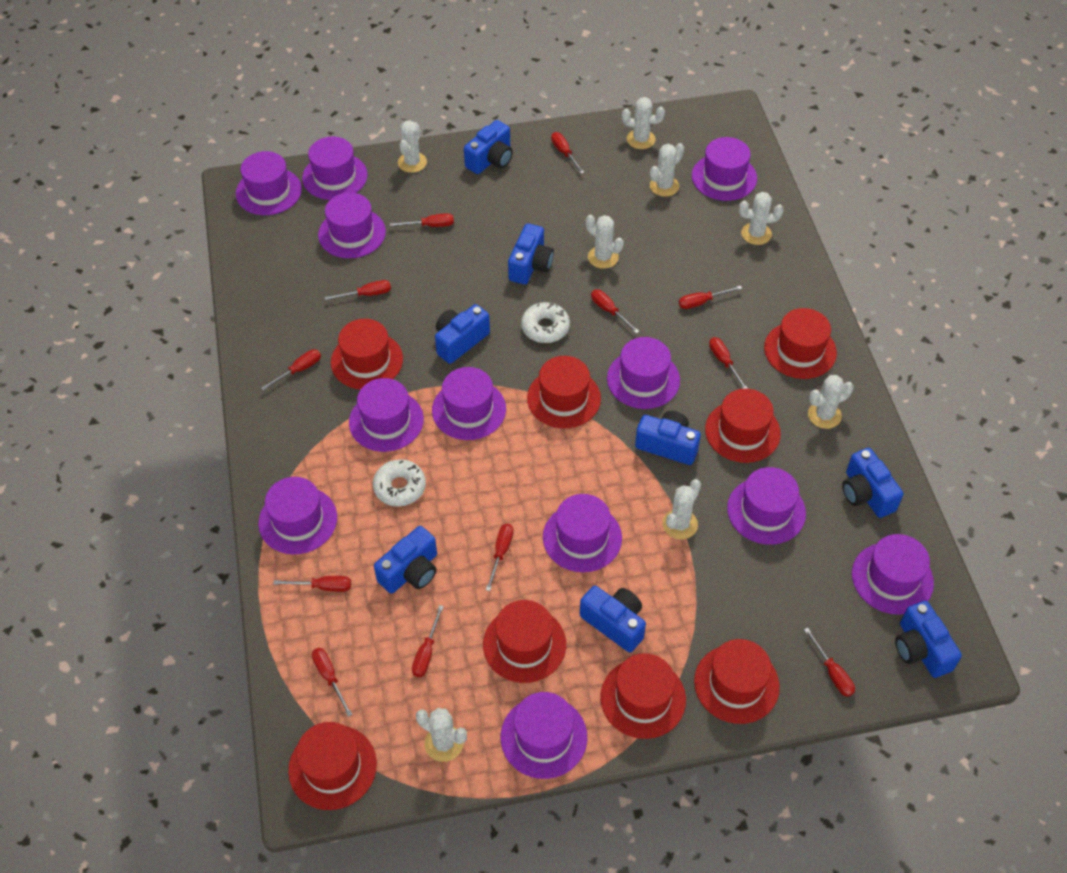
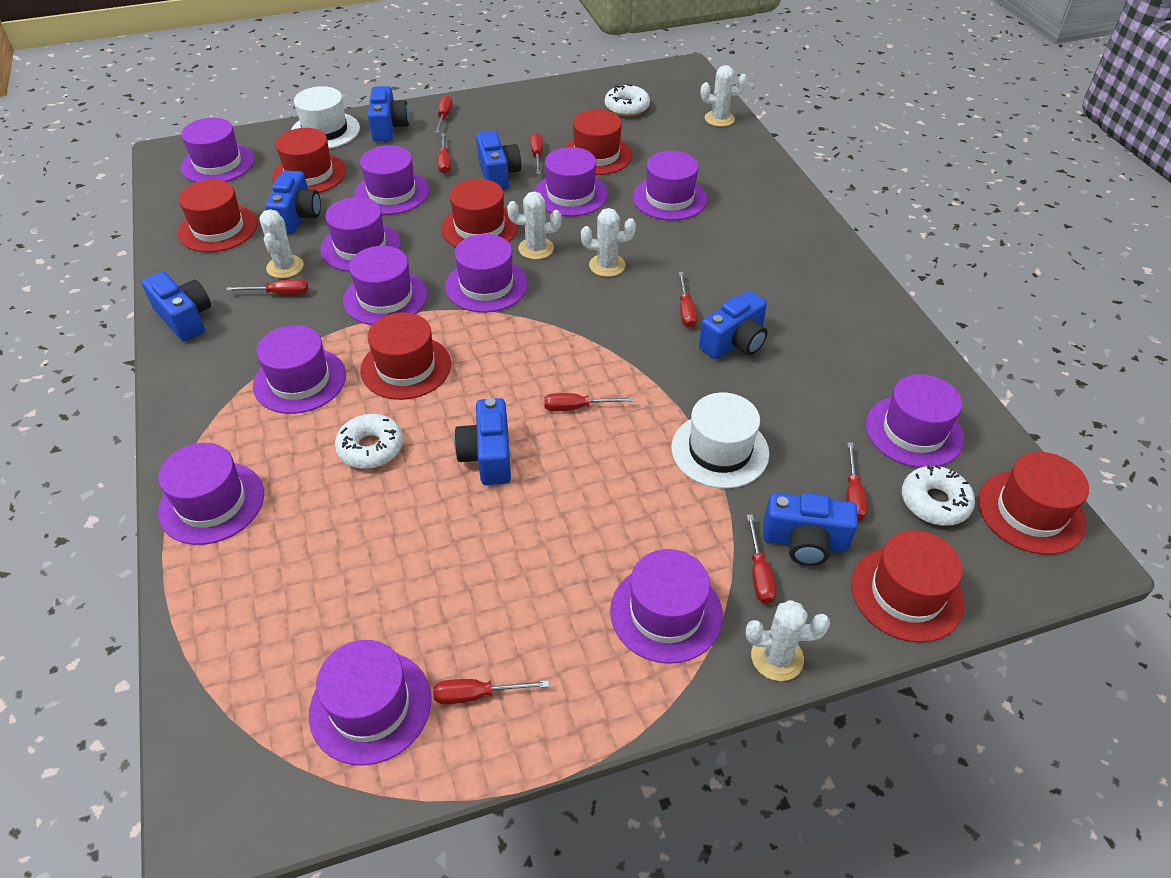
blue camera: 8 -> 7
red hat: 8 -> 7
red screwdriver: 12 -> 9
white cactus: 8 -> 5
white donut: 2 -> 3
white hat: 0 -> 2

